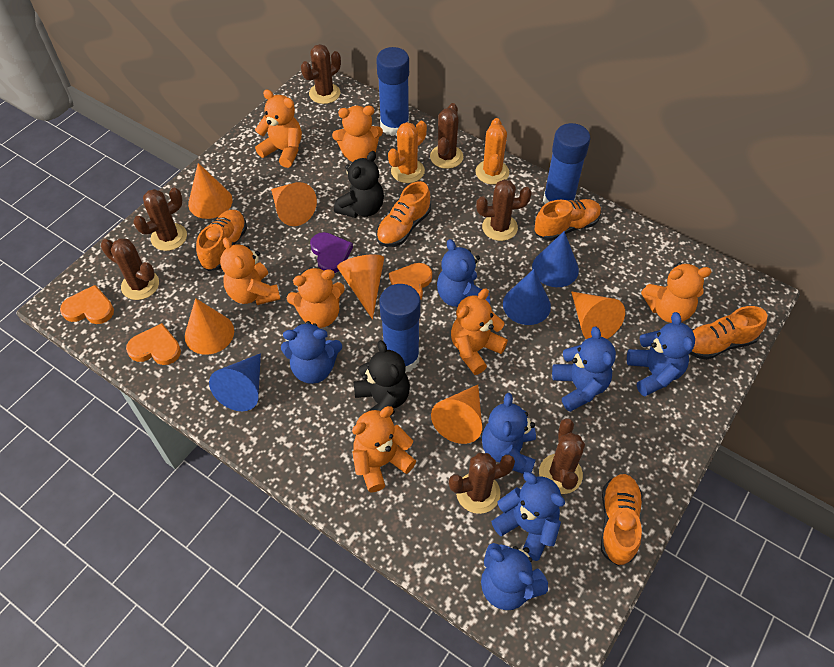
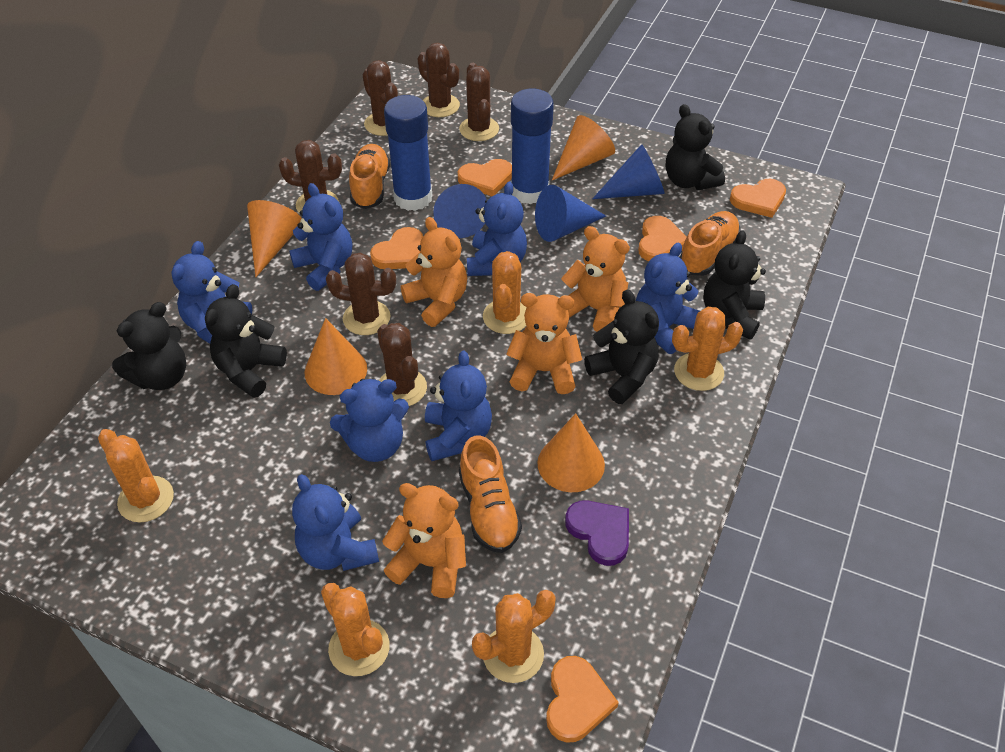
black teddy bear: 2 -> 5
blue glue stick: 3 -> 2
brown cactus: 7 -> 6
orange cactus: 2 -> 5
orange cone: 6 -> 4
orange heart: 3 -> 5
orange shoe: 5 -> 3
orange teddy bear: 7 -> 4

